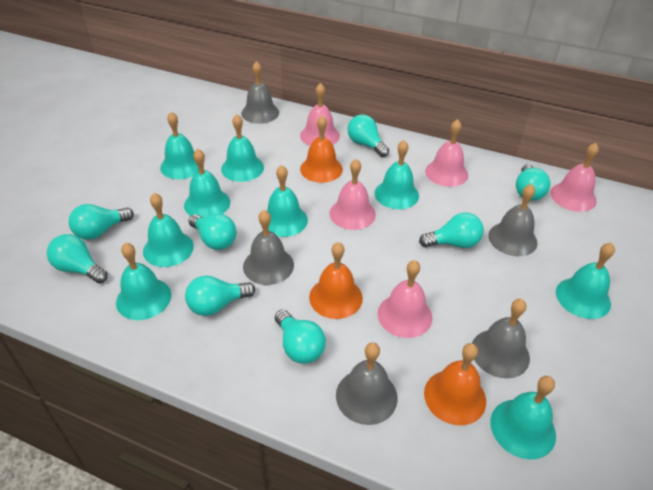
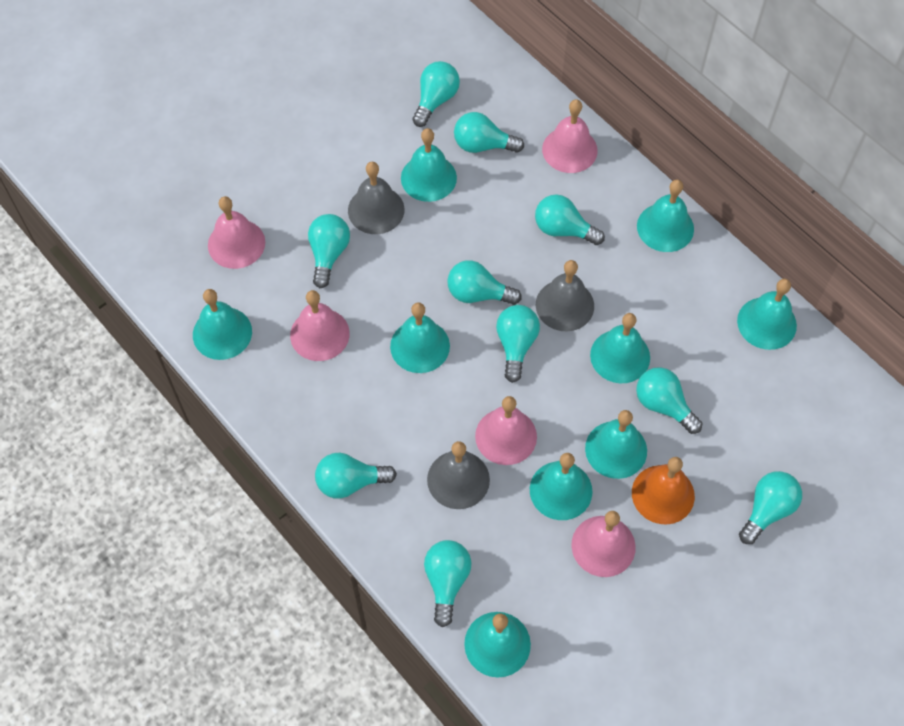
grey bell: 5 -> 3
orange bell: 3 -> 1
turquoise light bulb: 8 -> 10

